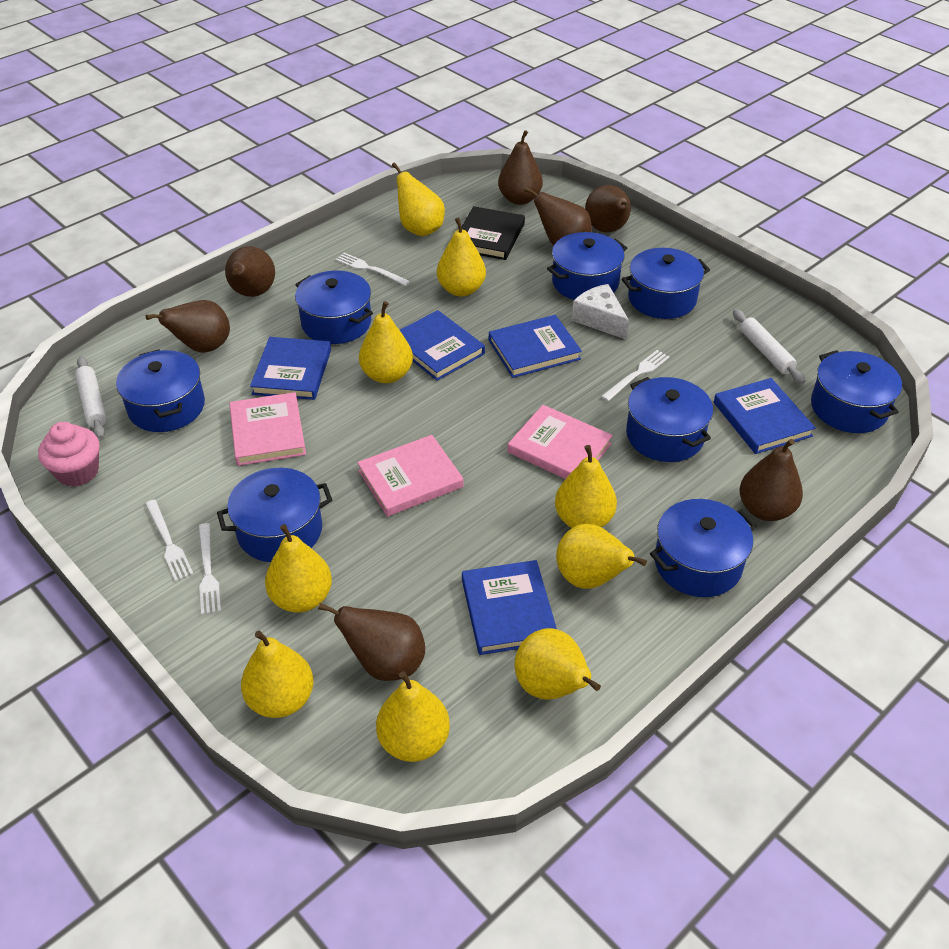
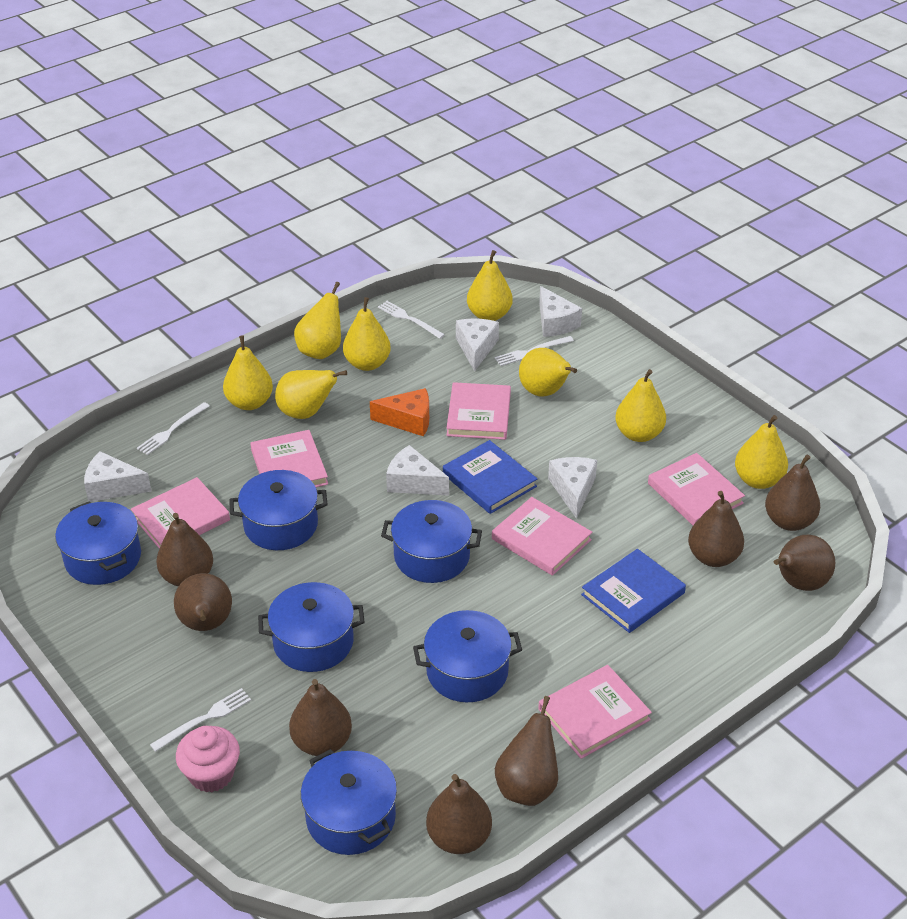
black book: 1 -> 0
blue book: 5 -> 2
blue pot: 8 -> 6
brown pear: 7 -> 8
orange cheese: 0 -> 1
pink book: 3 -> 6
white cheese: 1 -> 5
white rolling pin: 2 -> 0
yellow pear: 9 -> 8

